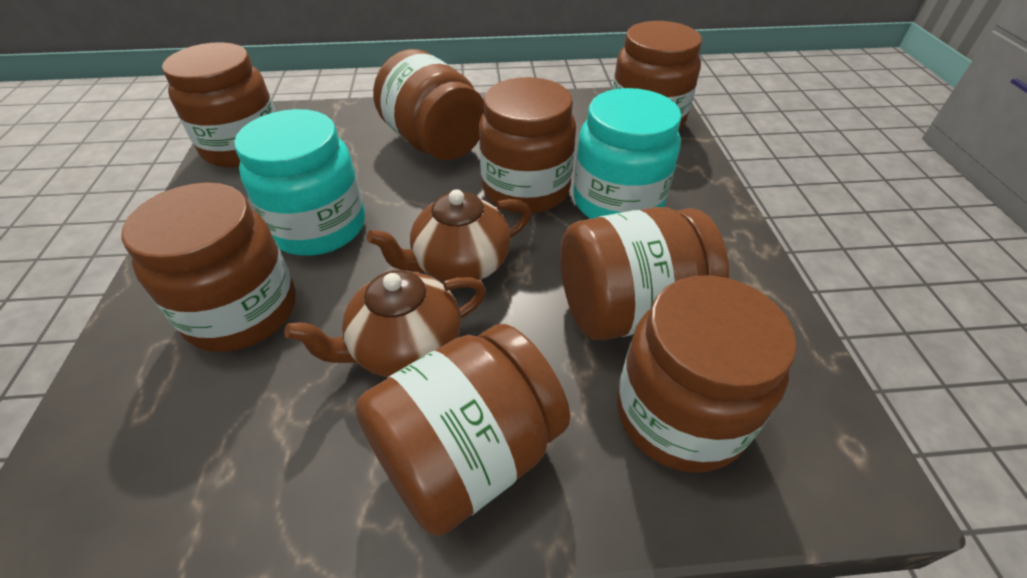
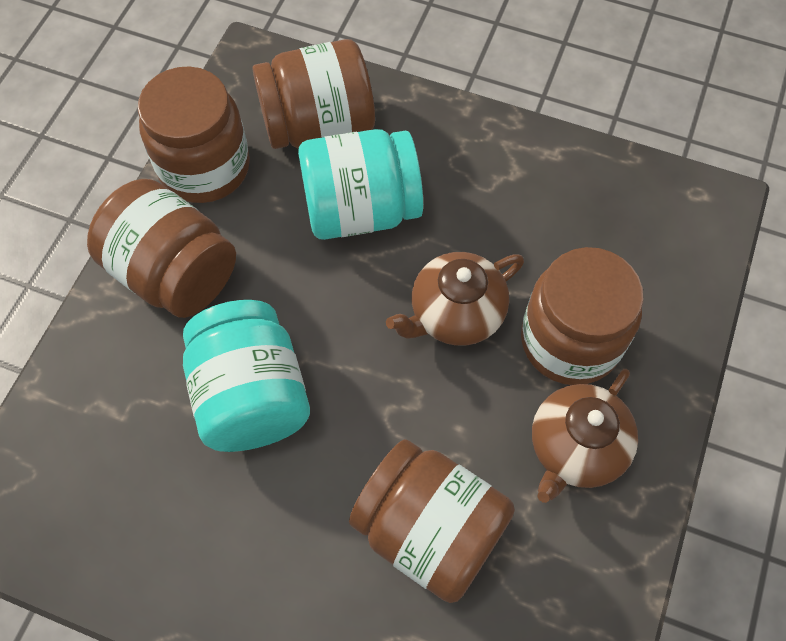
brown jar: 8 -> 5

